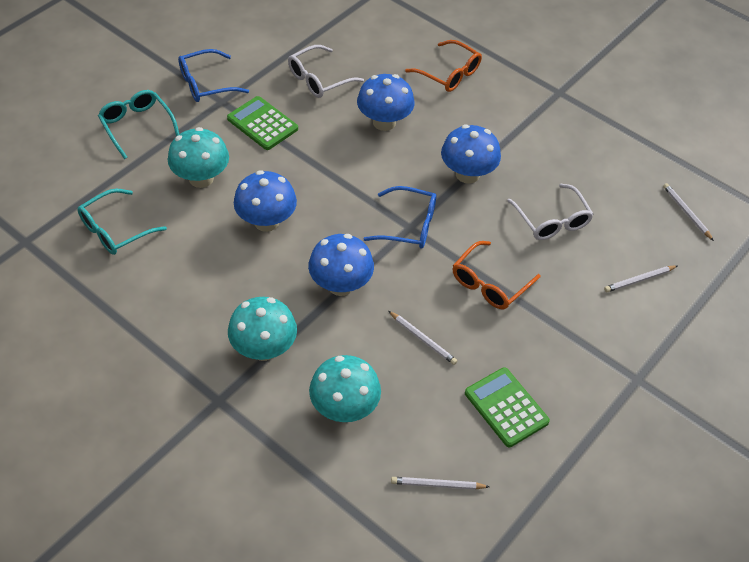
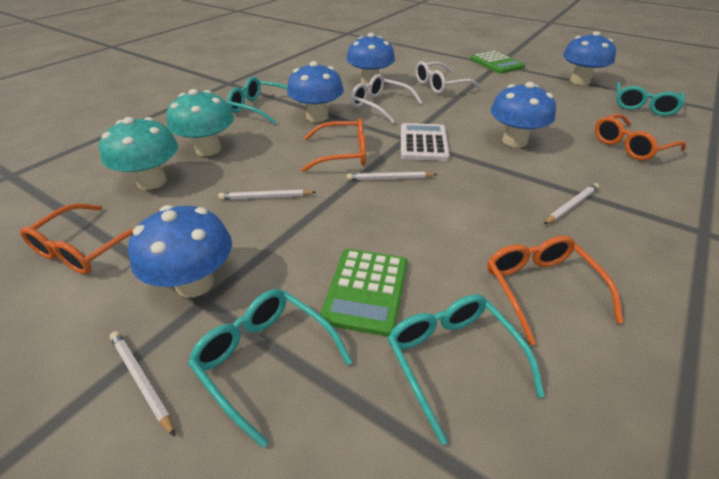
blue glasses: 2 -> 0
blue mushroom: 4 -> 5
orange glasses: 2 -> 4
turquoise glasses: 2 -> 4
turquoise mushroom: 3 -> 2
white calculator: 0 -> 1

